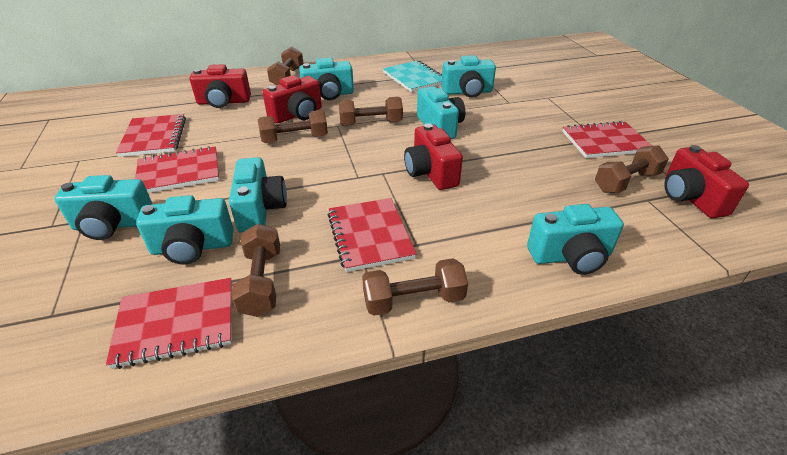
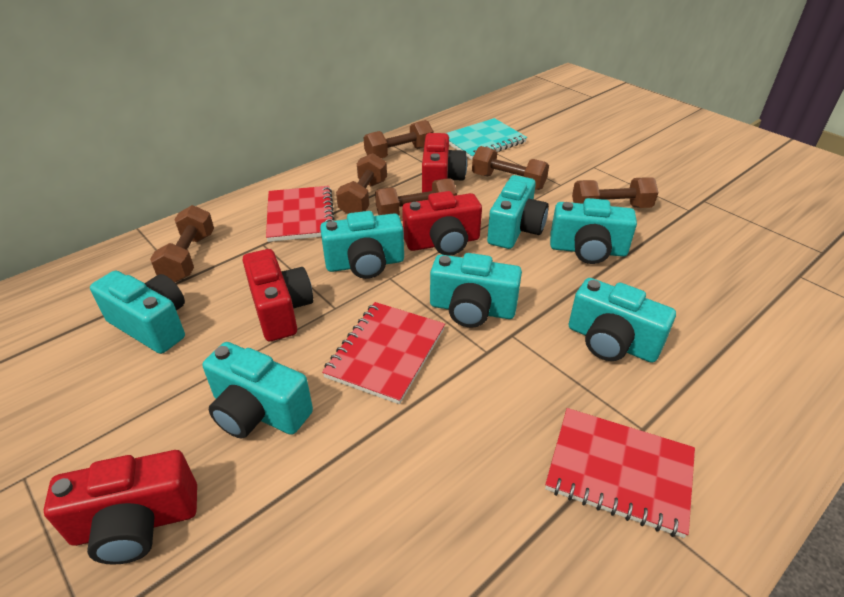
red notebook: 5 -> 3

